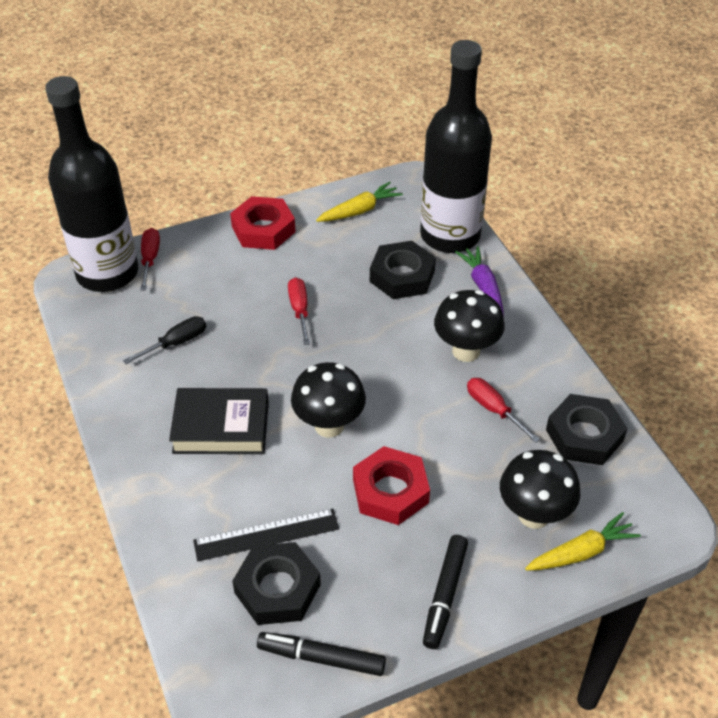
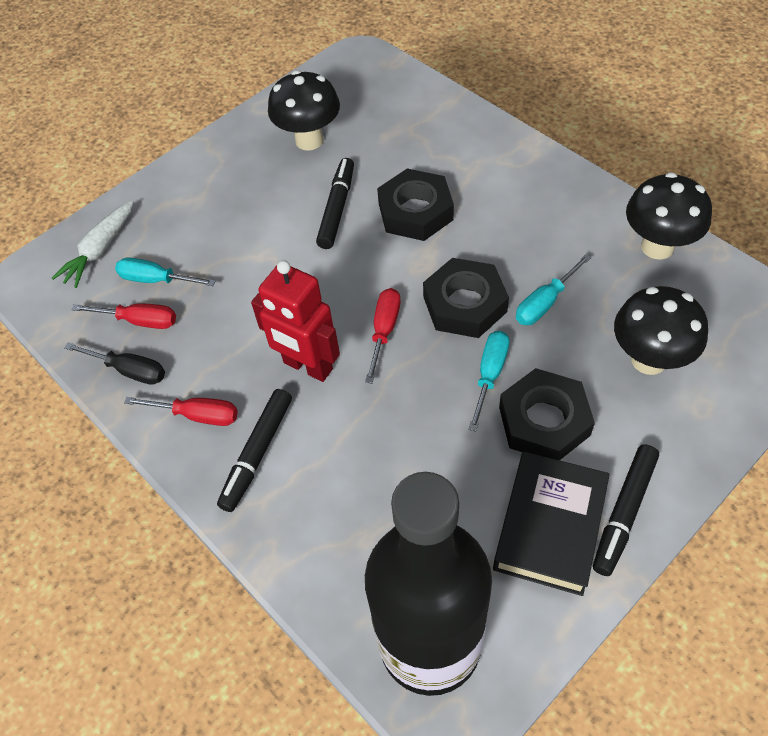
black bottle: 2 -> 1
black marker: 2 -> 3
black ruler: 1 -> 0
purple carrot: 1 -> 0
red nut: 2 -> 0
red robot: 0 -> 1
turquoise screwdriver: 0 -> 3
white carrot: 0 -> 1
yellow carrot: 2 -> 0

